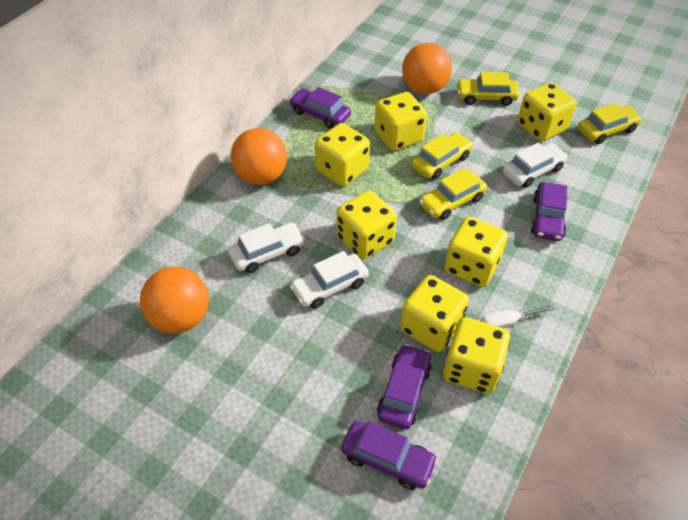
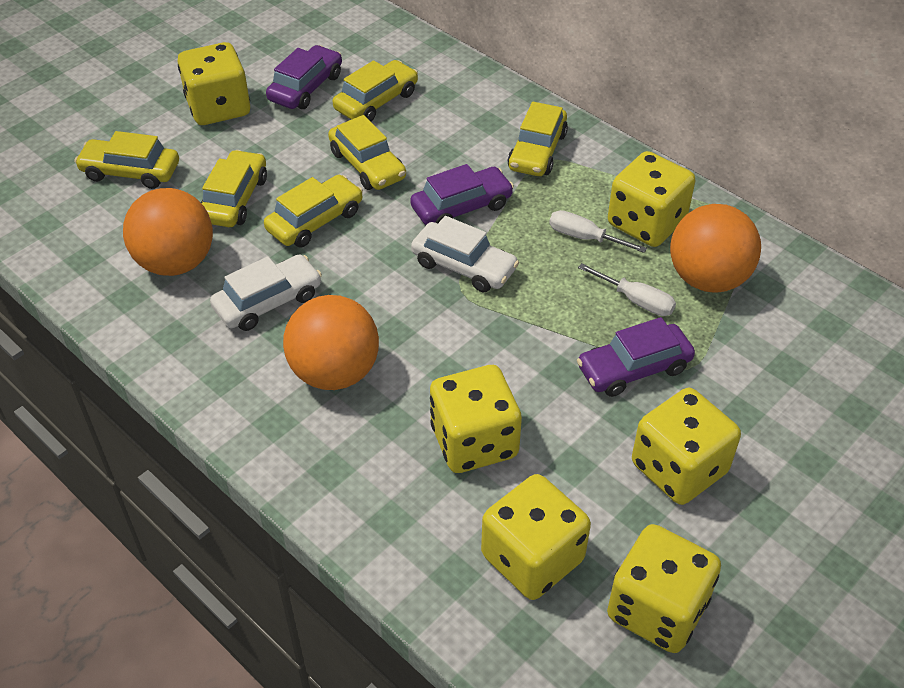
purple car: 4 -> 3
white car: 3 -> 2
white screwdriver: 1 -> 2
yellow car: 4 -> 6
yellow dice: 7 -> 6

